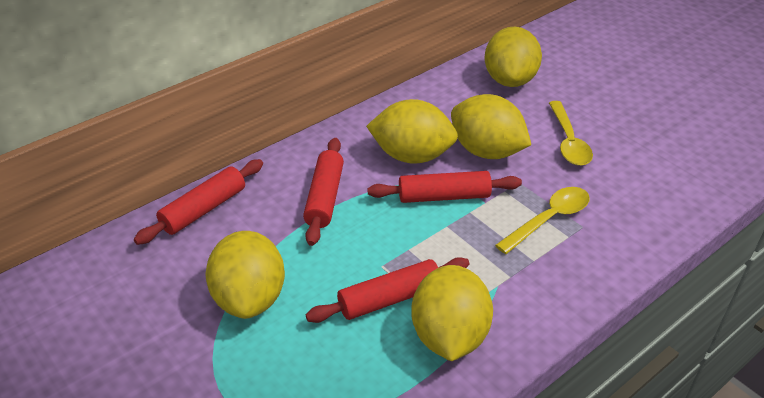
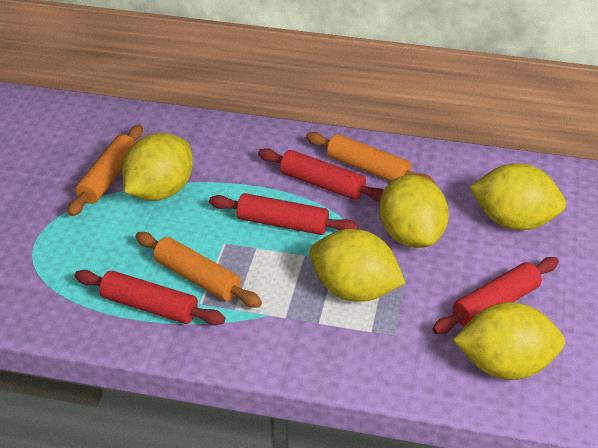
orange rolling pin: 0 -> 3
yellow spoon: 2 -> 0

